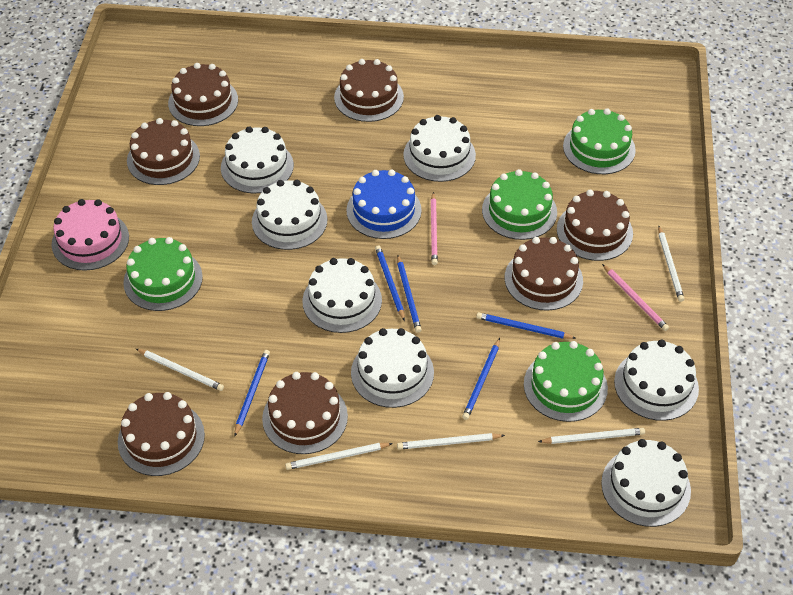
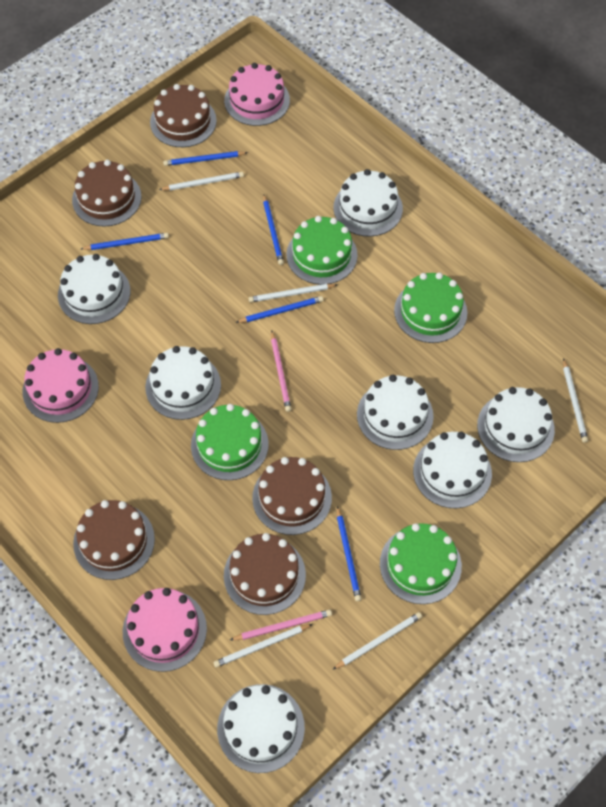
blue cake: 1 -> 0
brown cake: 7 -> 5
pink cake: 1 -> 3

